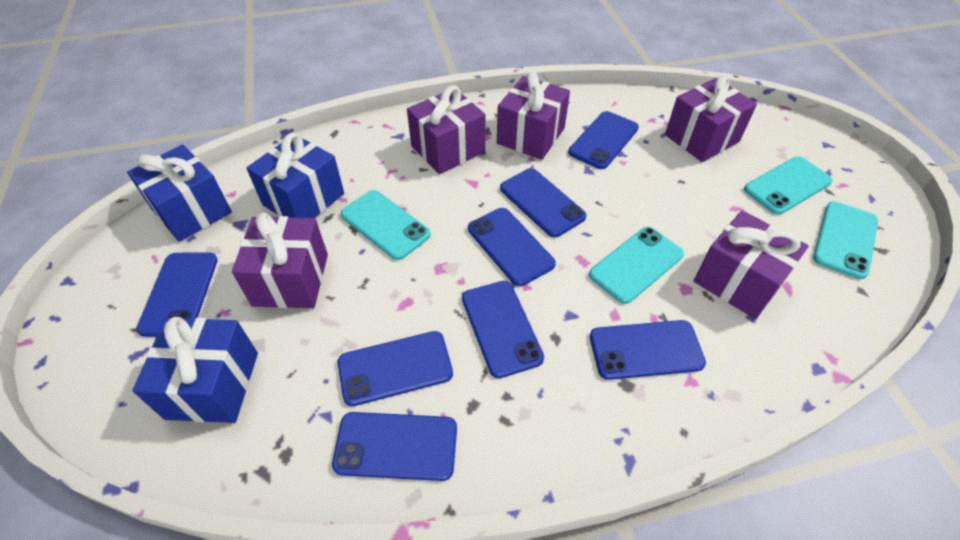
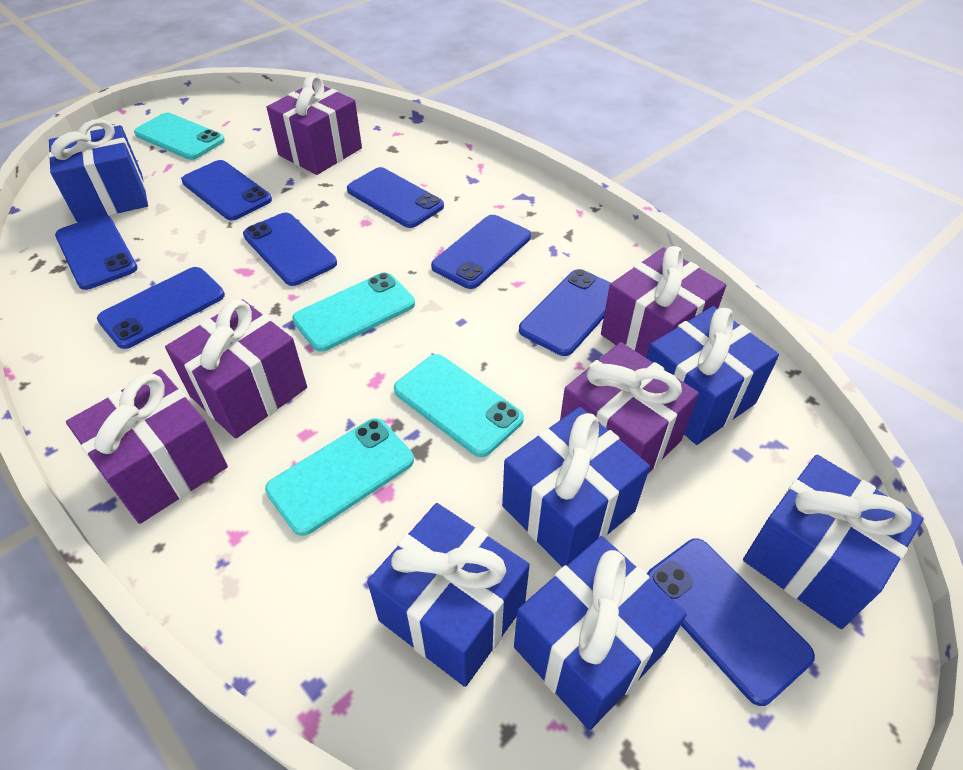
blue gift: 3 -> 6

